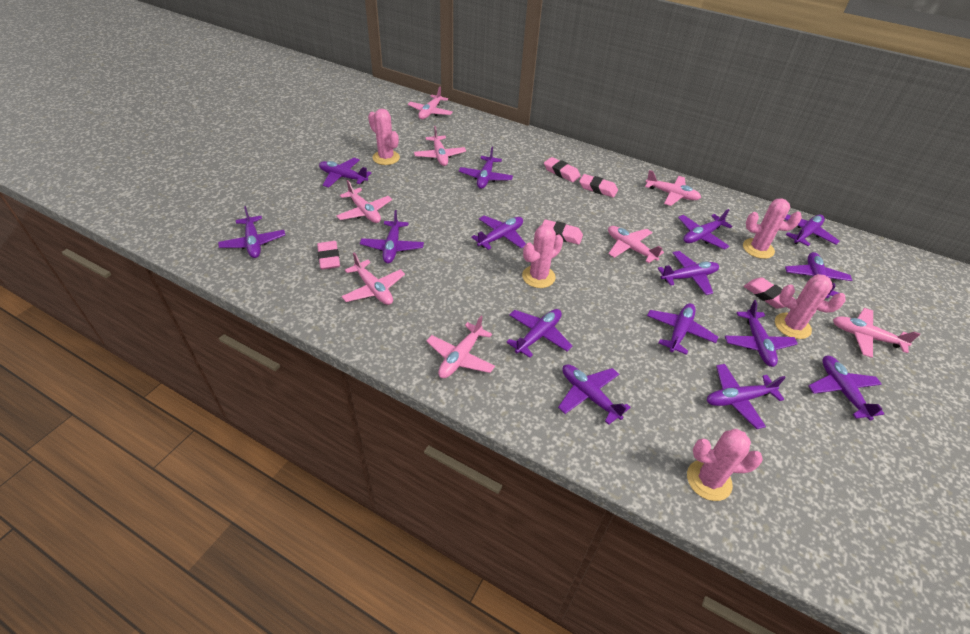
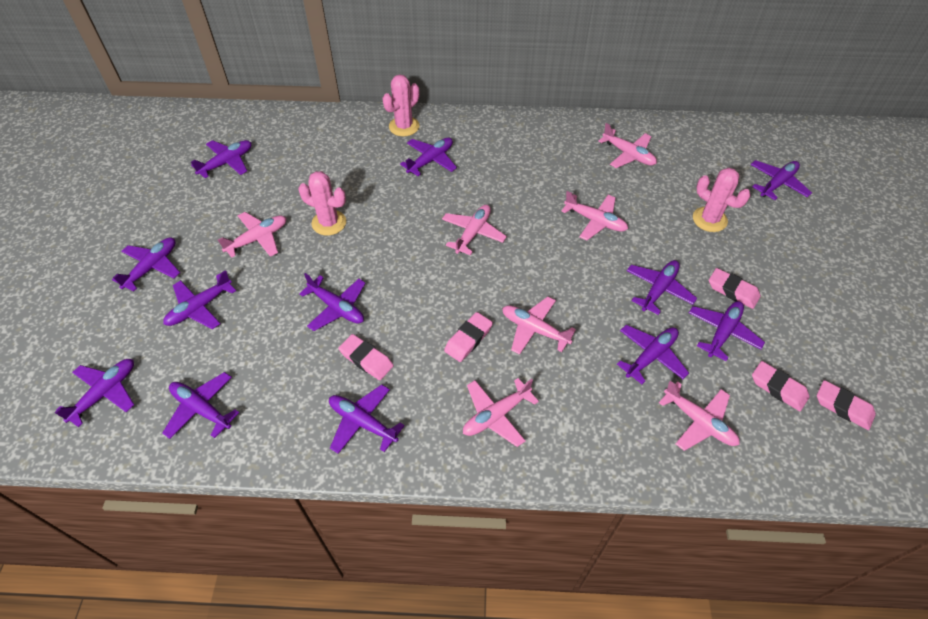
pink cactus: 5 -> 3
pink plane: 8 -> 7
purple plane: 15 -> 12

